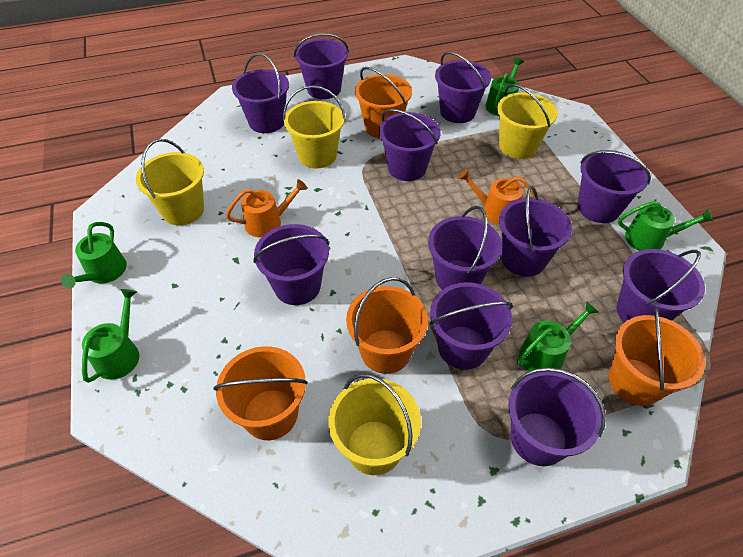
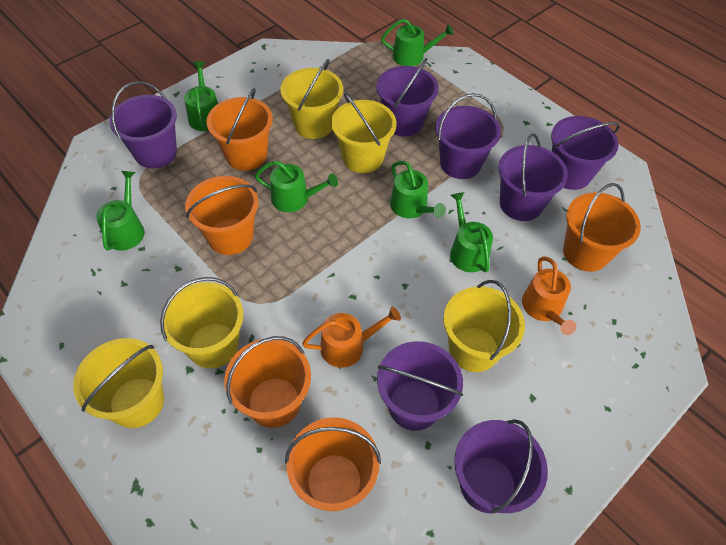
green watering can: 5 -> 6
orange bucket: 4 -> 5
purple bucket: 11 -> 7
yellow bucket: 4 -> 5

